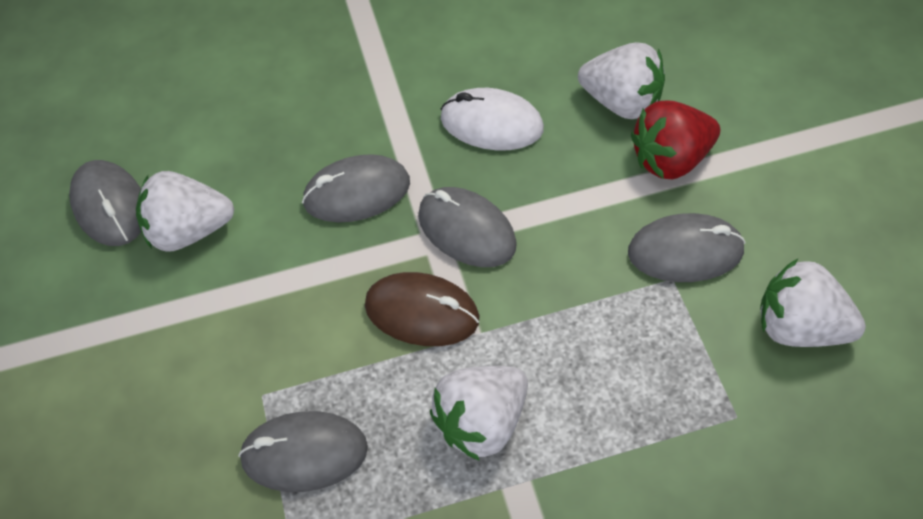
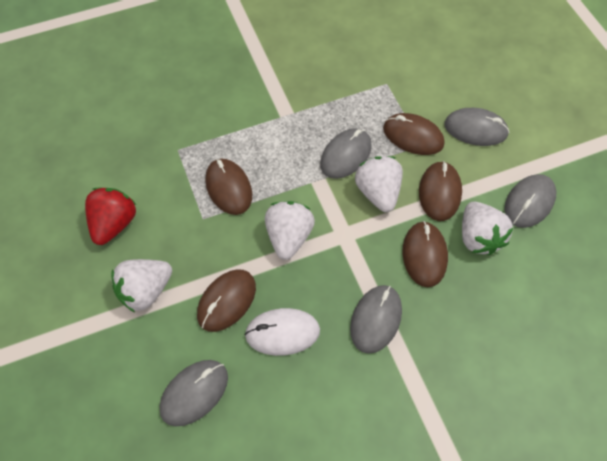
brown mouse: 1 -> 5

